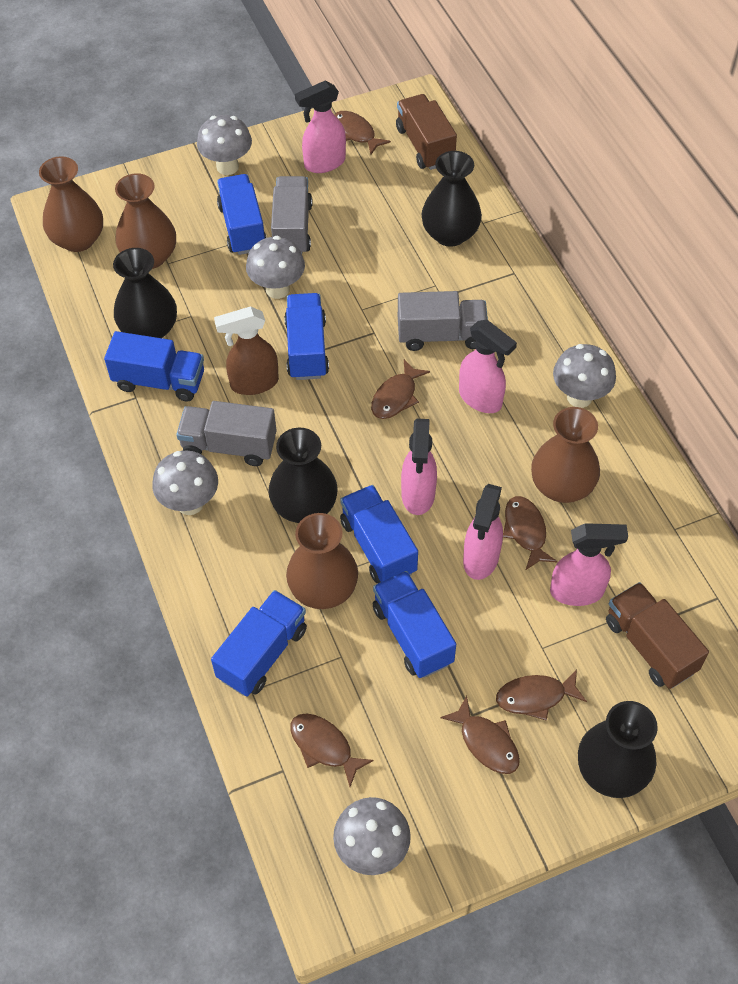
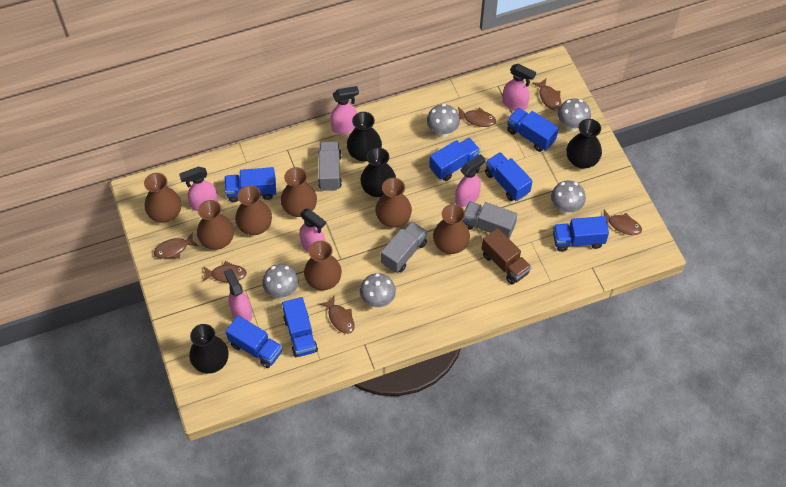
blue truck: 6 -> 7
brown spray bottle: 1 -> 0
brown truck: 2 -> 1
brown vase: 4 -> 7
pink spray bottle: 5 -> 6

